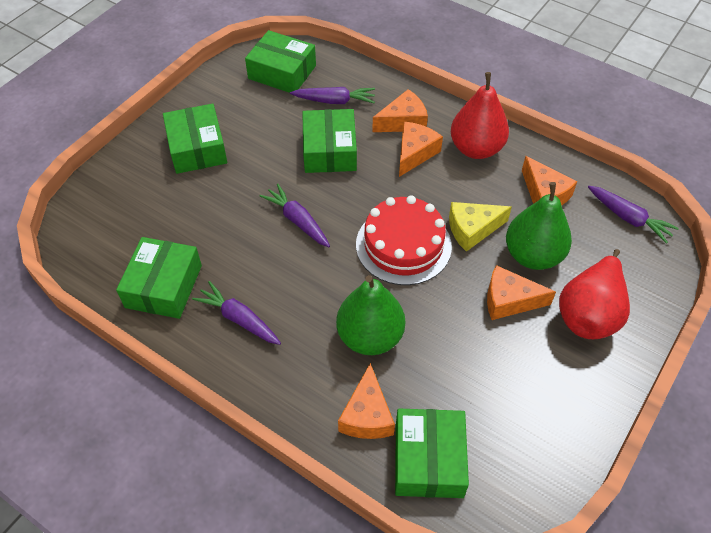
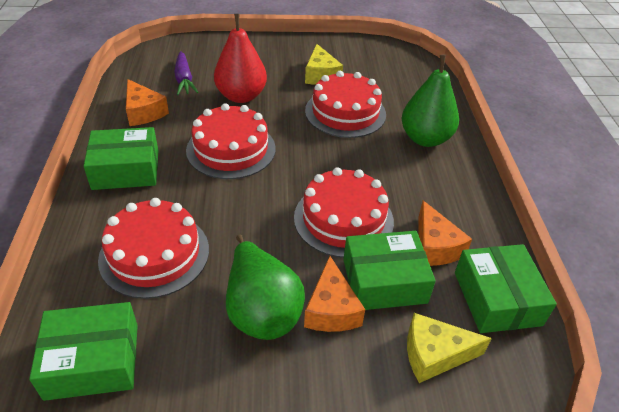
green box: 5 -> 4
orange cheese: 5 -> 3
purple carrot: 4 -> 1
red cake: 1 -> 4
red pear: 2 -> 1
yellow cheese: 1 -> 2

